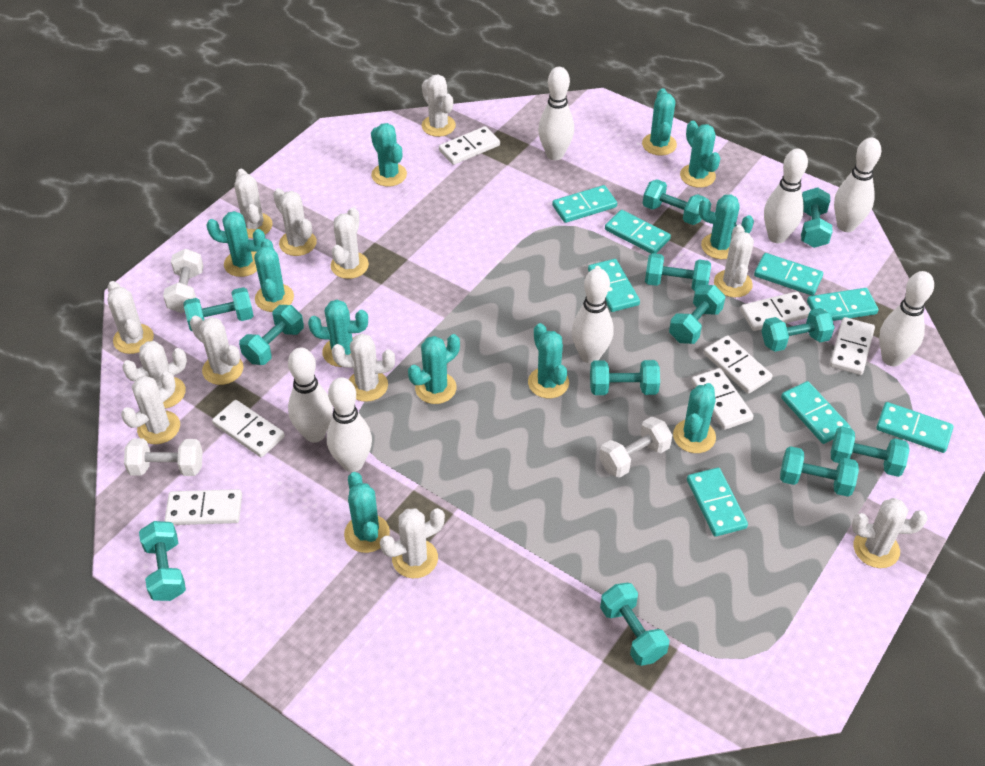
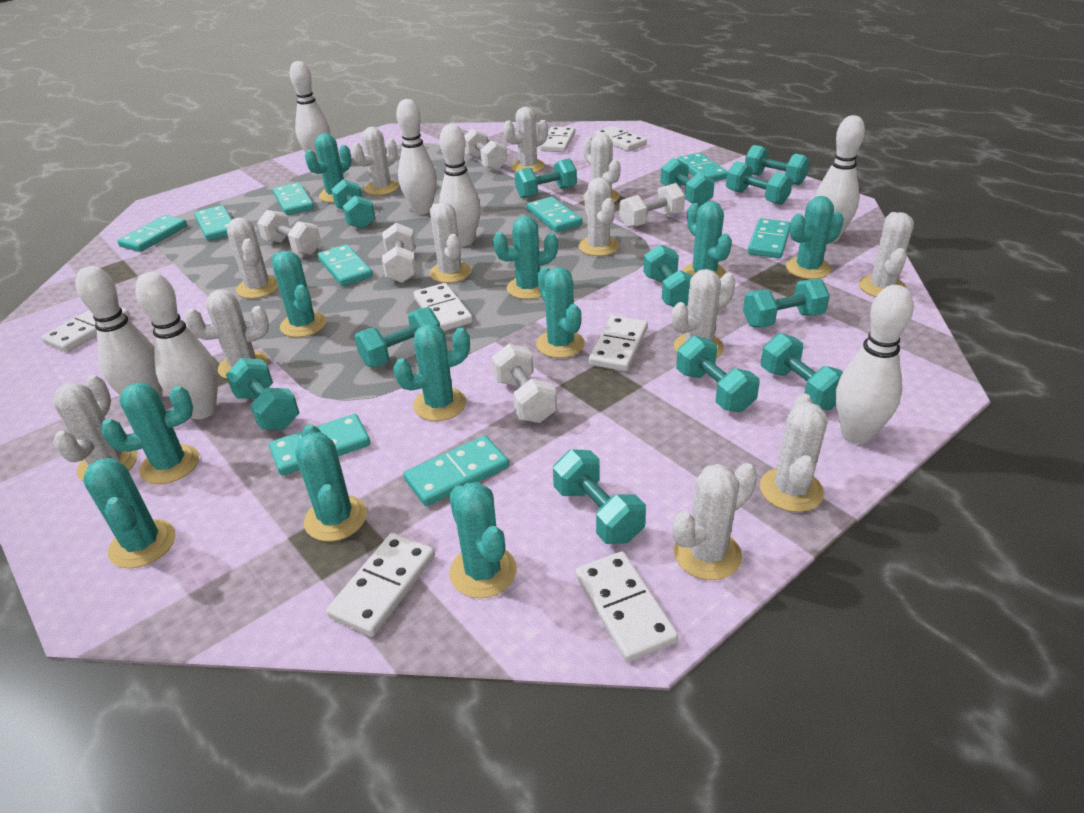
turquoise domino: 8 -> 9
white dumbbell: 3 -> 5

